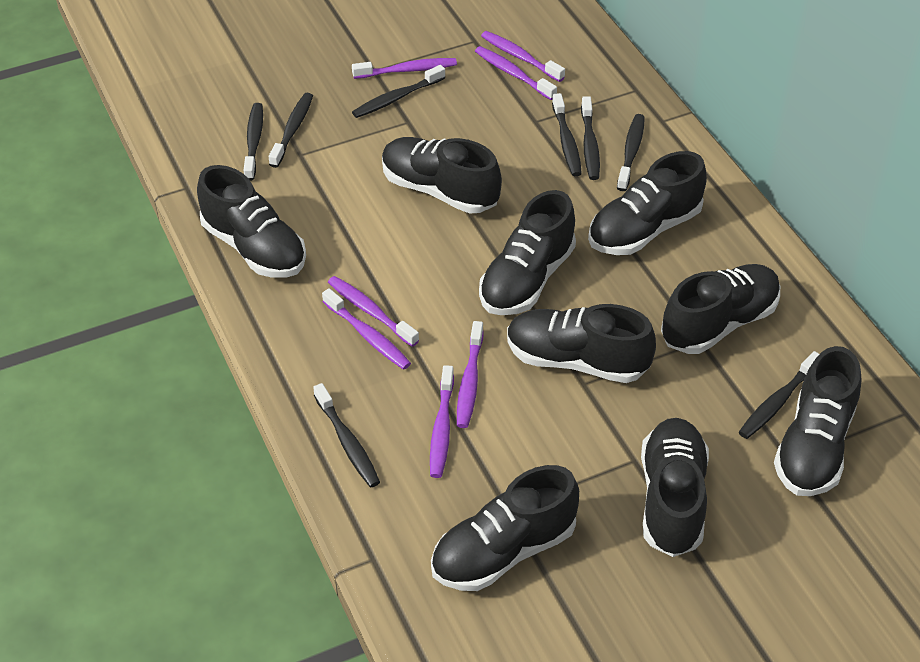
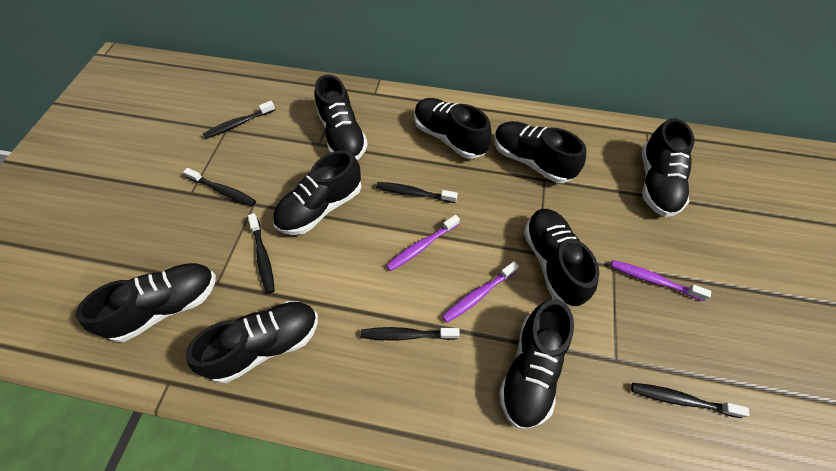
black toothbrush: 8 -> 6
purple toothbrush: 7 -> 3

